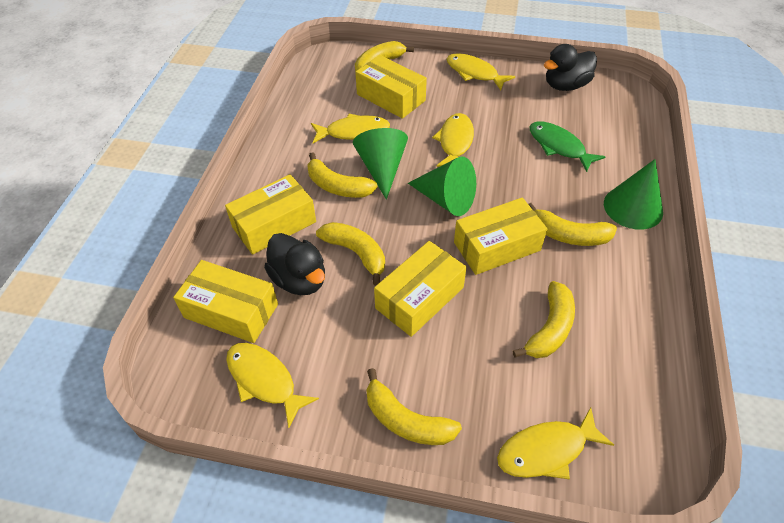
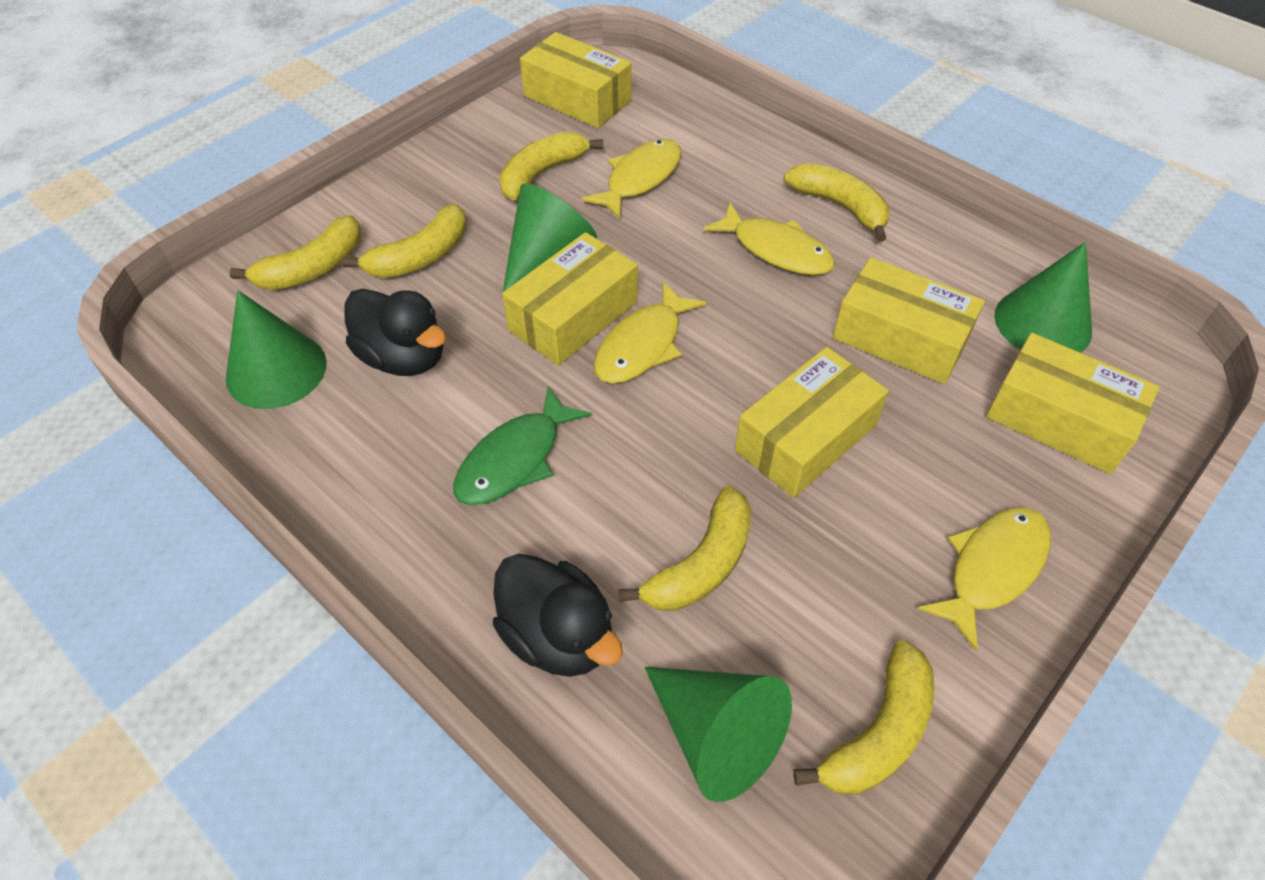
green cone: 3 -> 4
yellow fish: 5 -> 4

